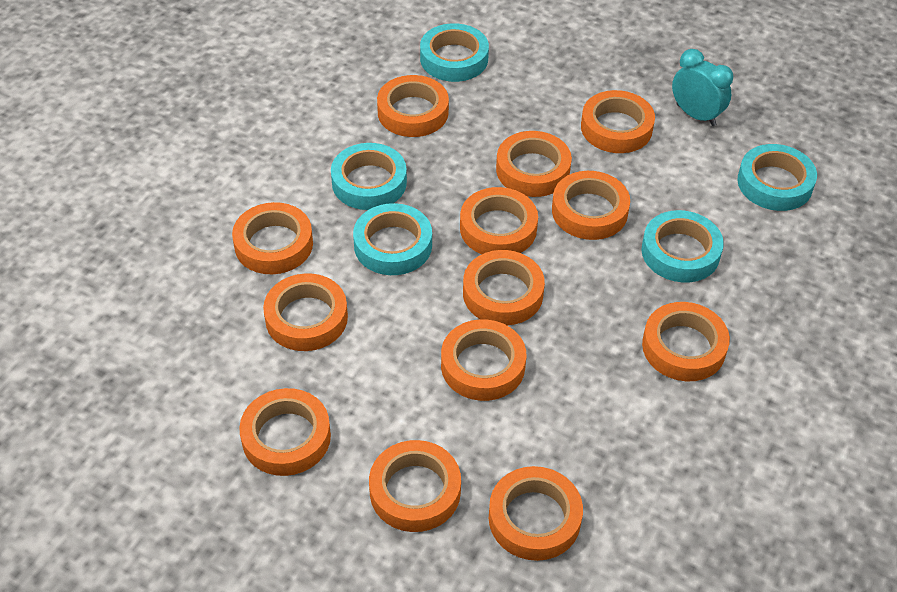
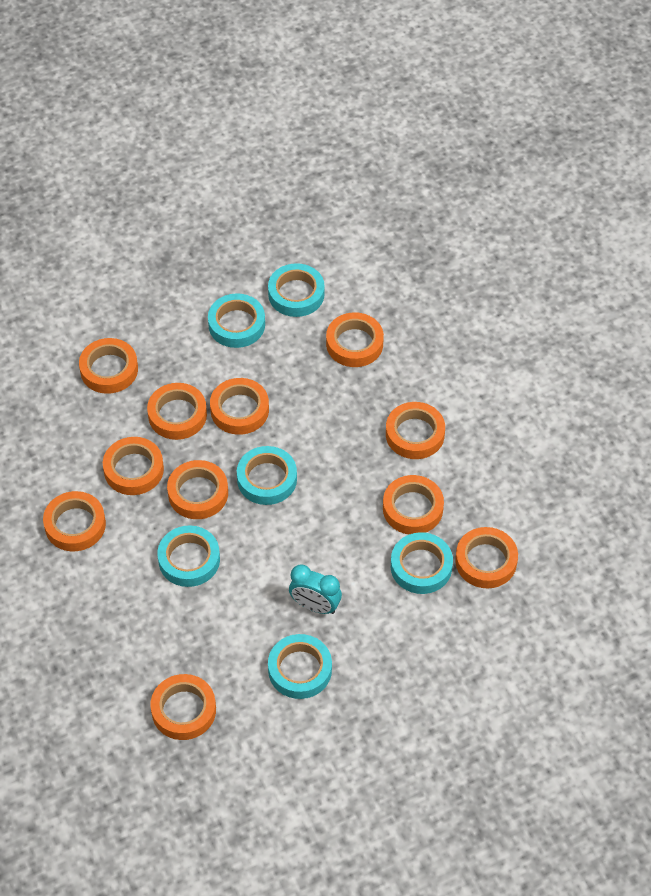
orange tape: 13 -> 11
turquoise tape: 5 -> 6

